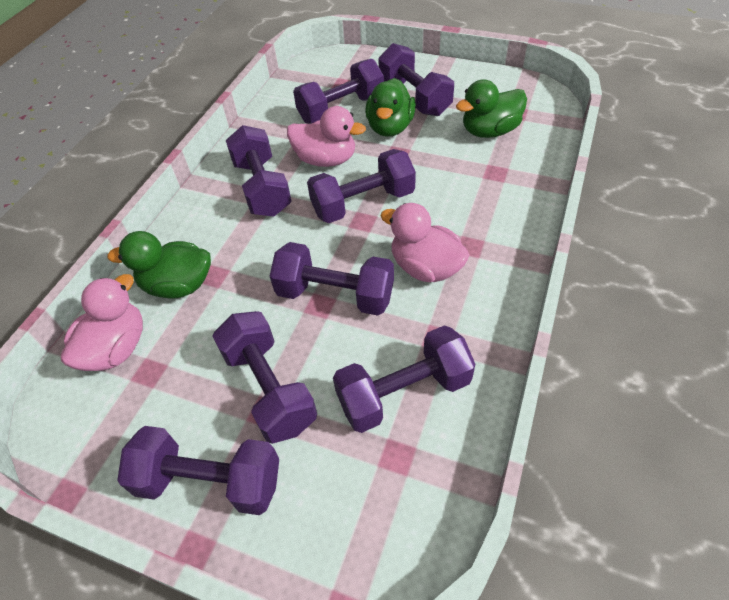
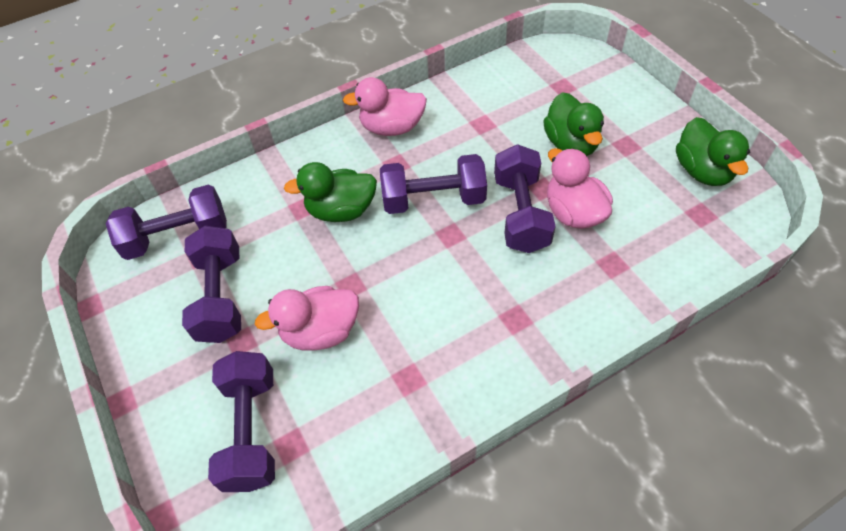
purple dumbbell: 8 -> 5

